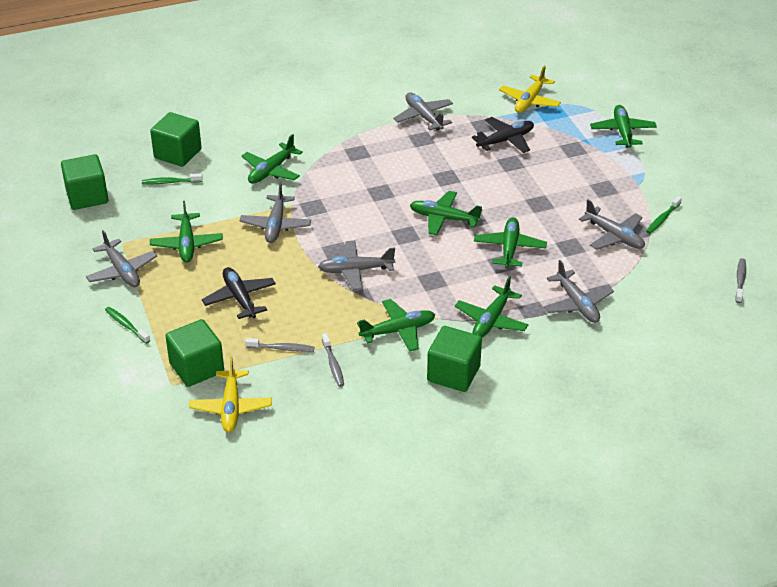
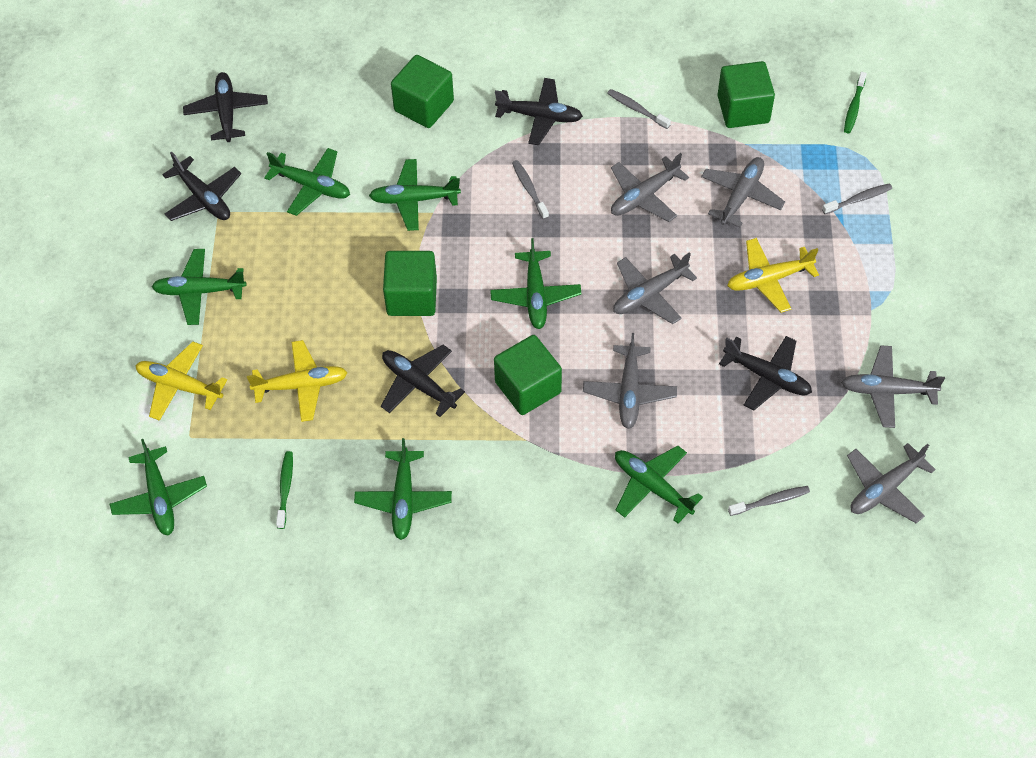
black plane: 2 -> 5
green toothbrush: 3 -> 2
grey toothbrush: 3 -> 4
yellow plane: 2 -> 3

